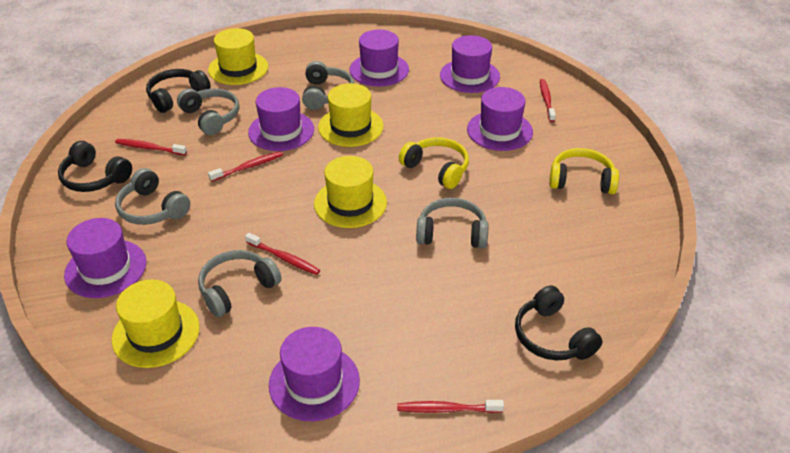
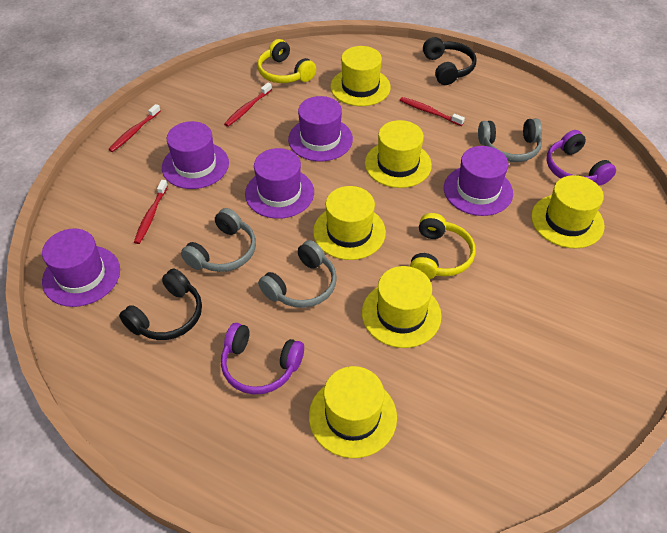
black headphones: 3 -> 2
grey headphones: 5 -> 3
purple hat: 6 -> 5
purple headphones: 0 -> 2
red toothbrush: 5 -> 4
yellow hat: 4 -> 6

